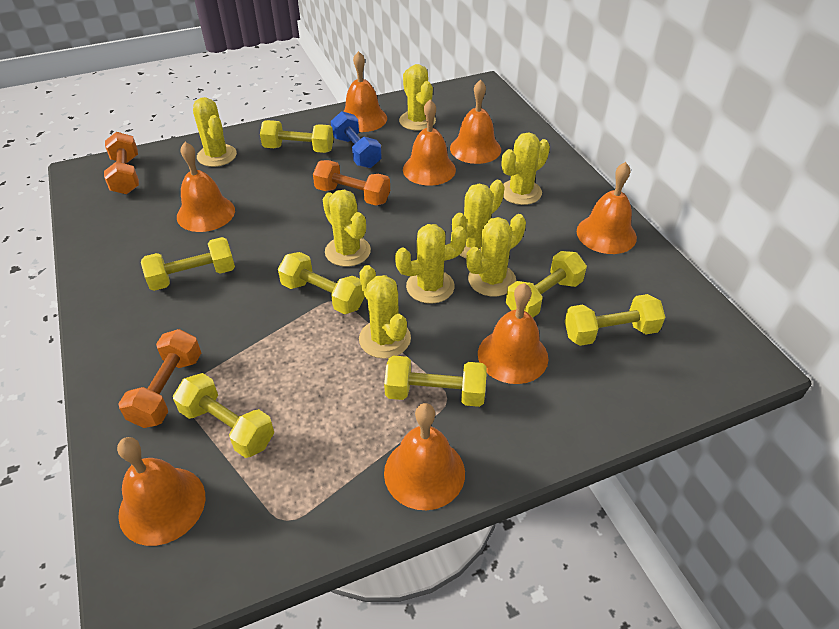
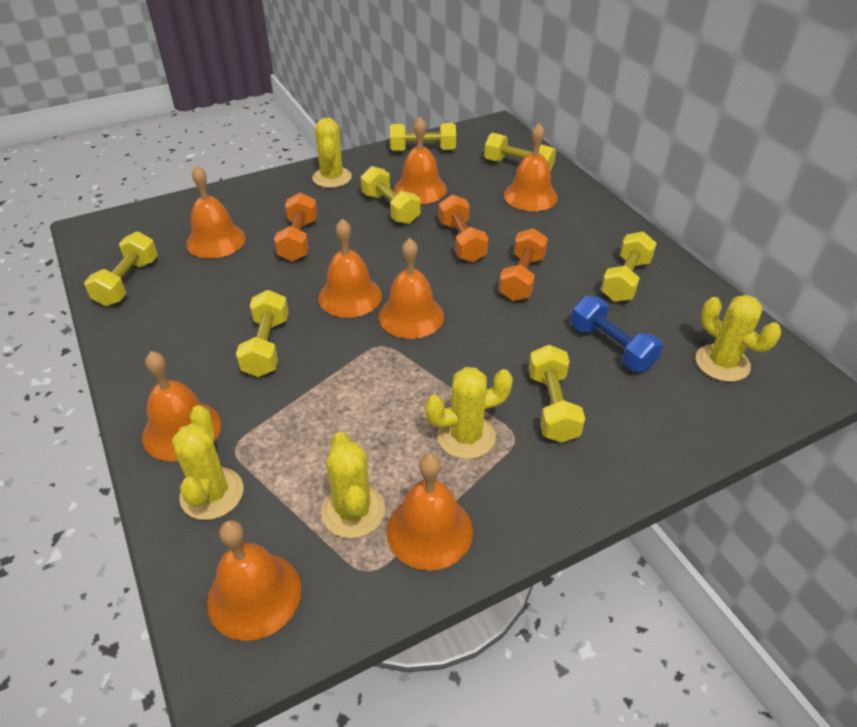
yellow cactus: 8 -> 5

